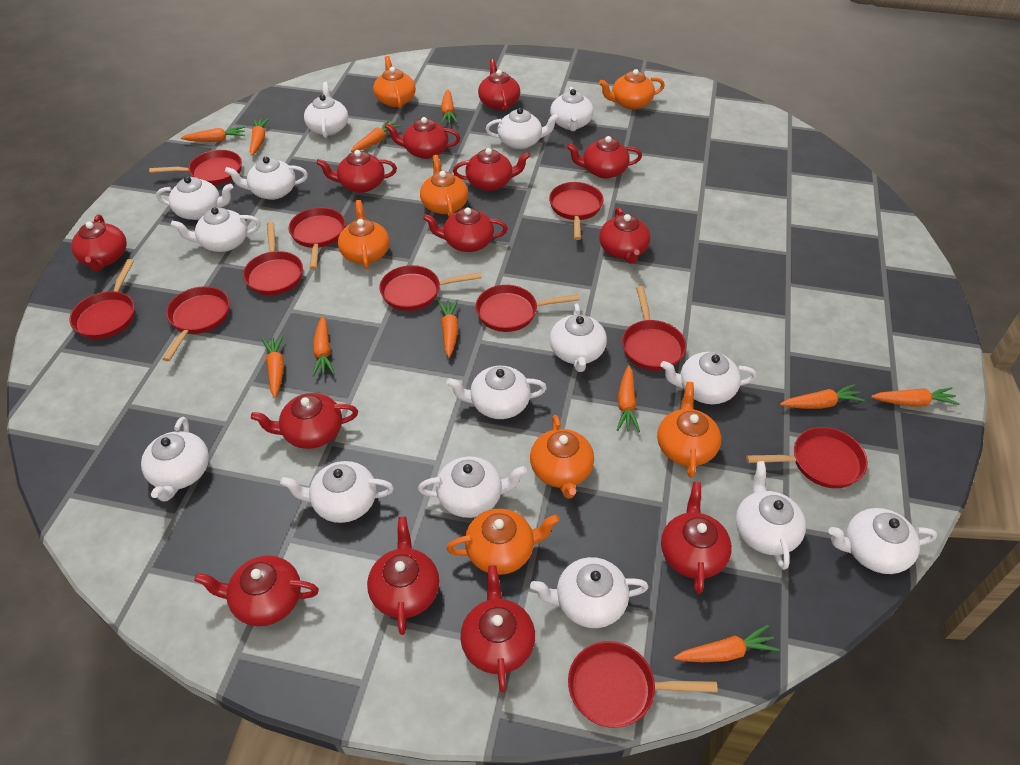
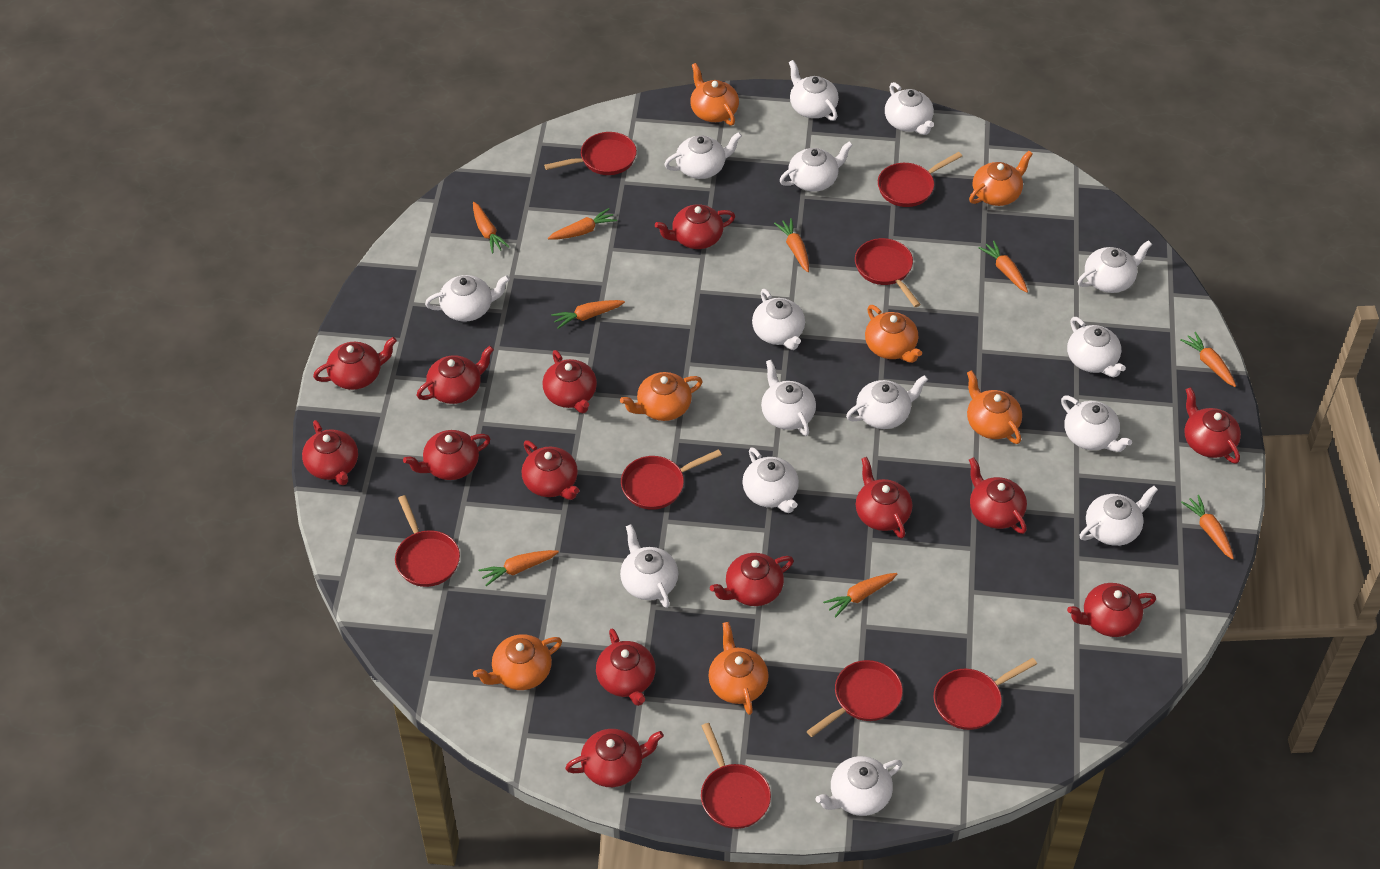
orange carrot: 11 -> 9
red pan: 11 -> 8
red teapot: 13 -> 14

